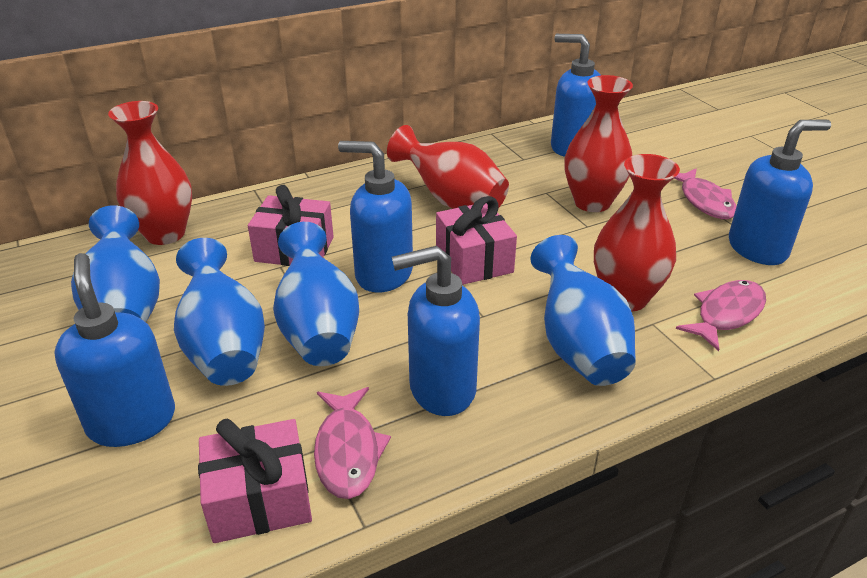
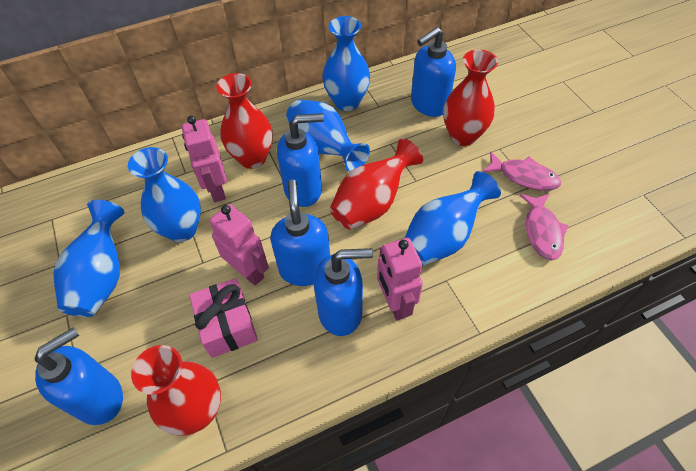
blue vase: 4 -> 5
pink fish: 3 -> 2
pink gift: 3 -> 1
pink robot: 0 -> 3

